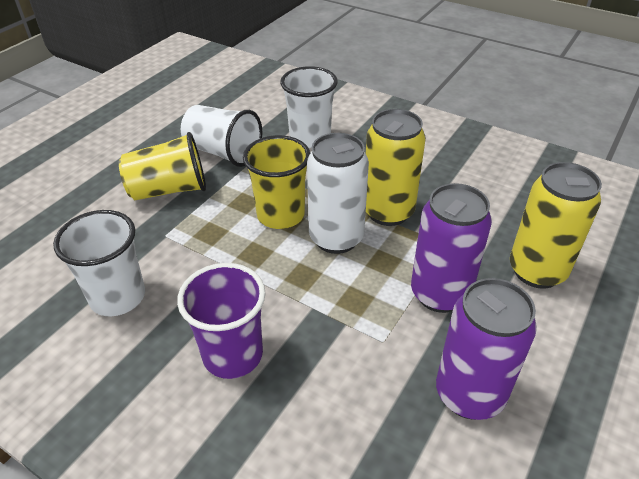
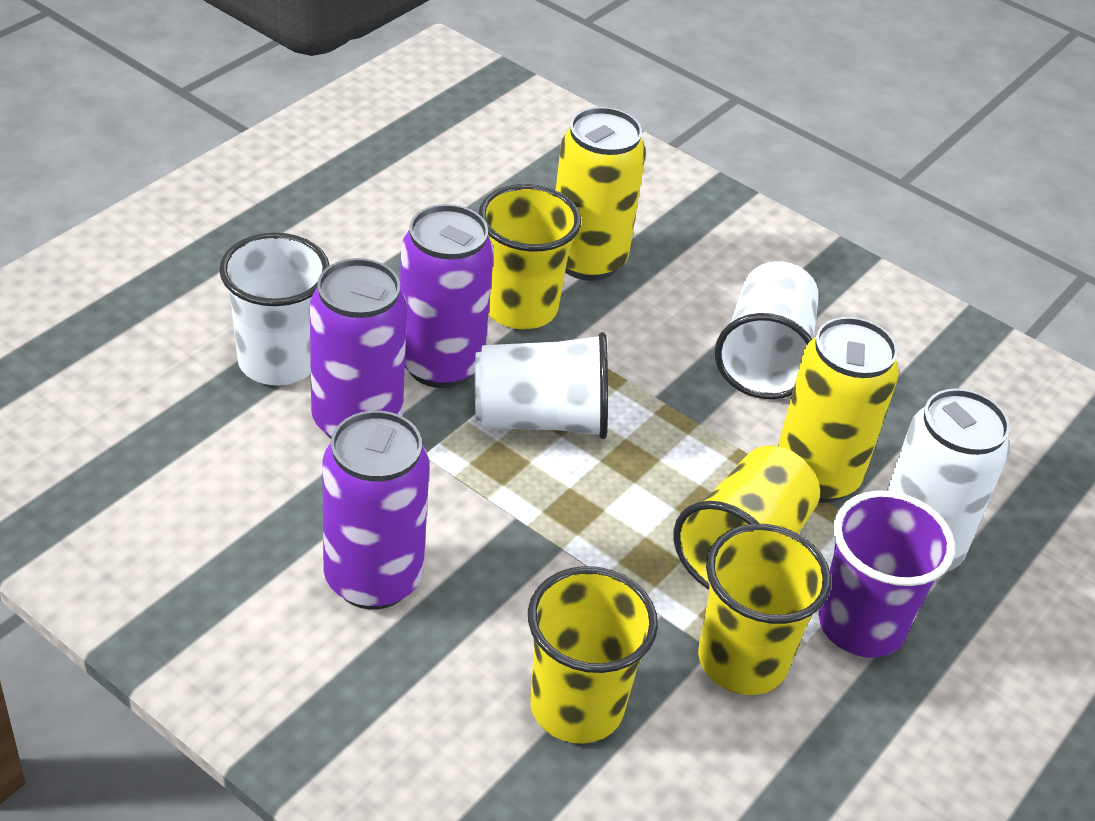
purple can: 2 -> 3
yellow cup: 2 -> 4

